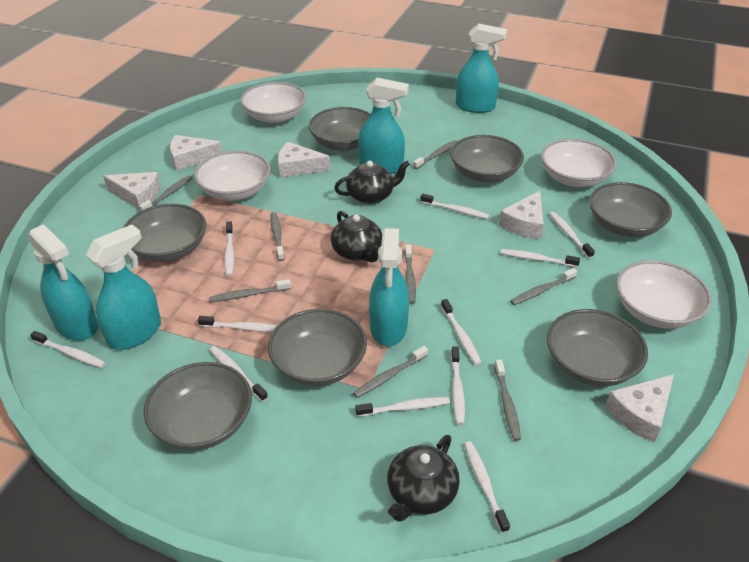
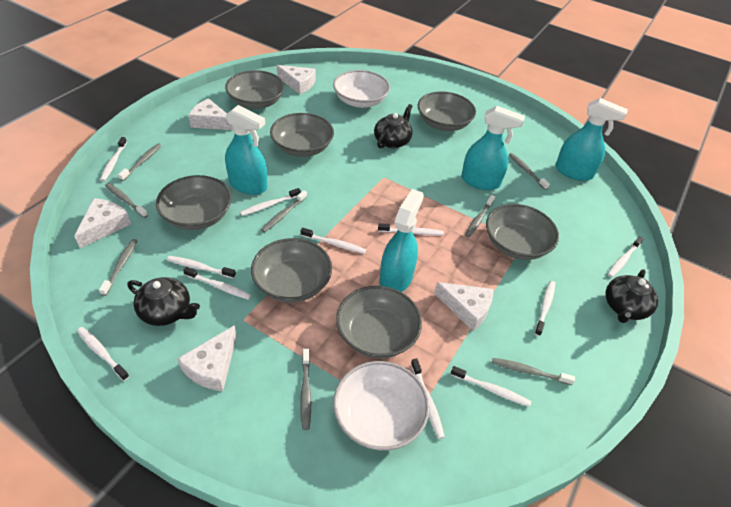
turquoise spray bottle: 5 -> 4
white bowl: 4 -> 2

